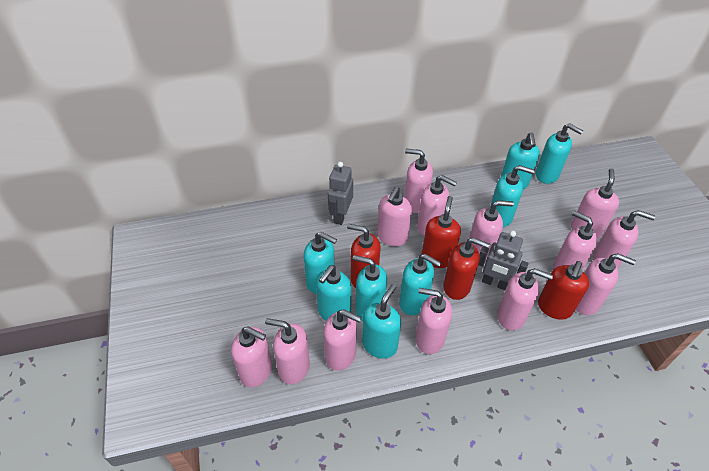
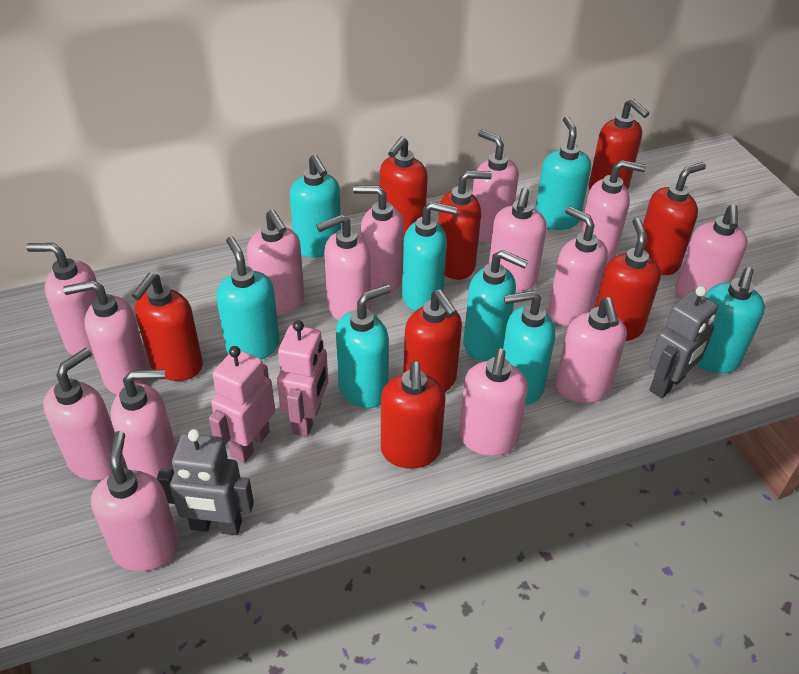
pink robot: 0 -> 2
pink soap dispenser: 13 -> 15
red soap dispenser: 4 -> 8

